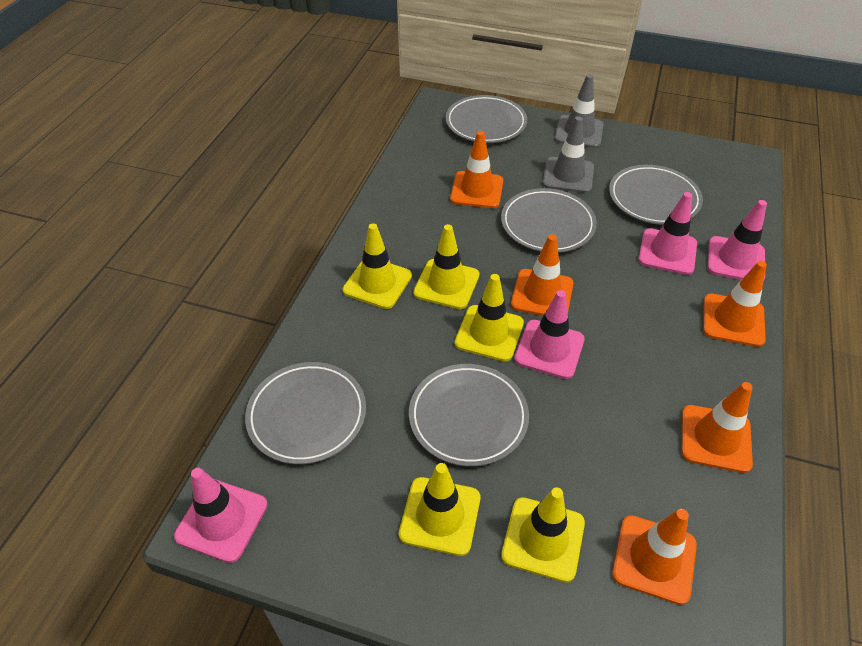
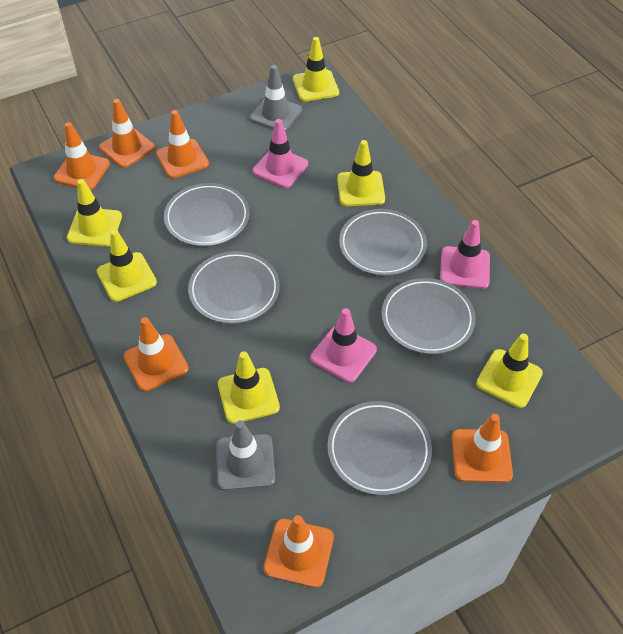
orange traffic cone: 5 -> 6
pink traffic cone: 4 -> 3
yellow traffic cone: 5 -> 6

